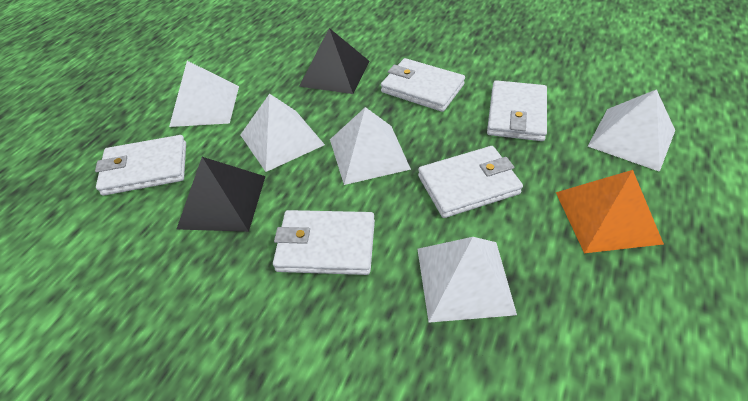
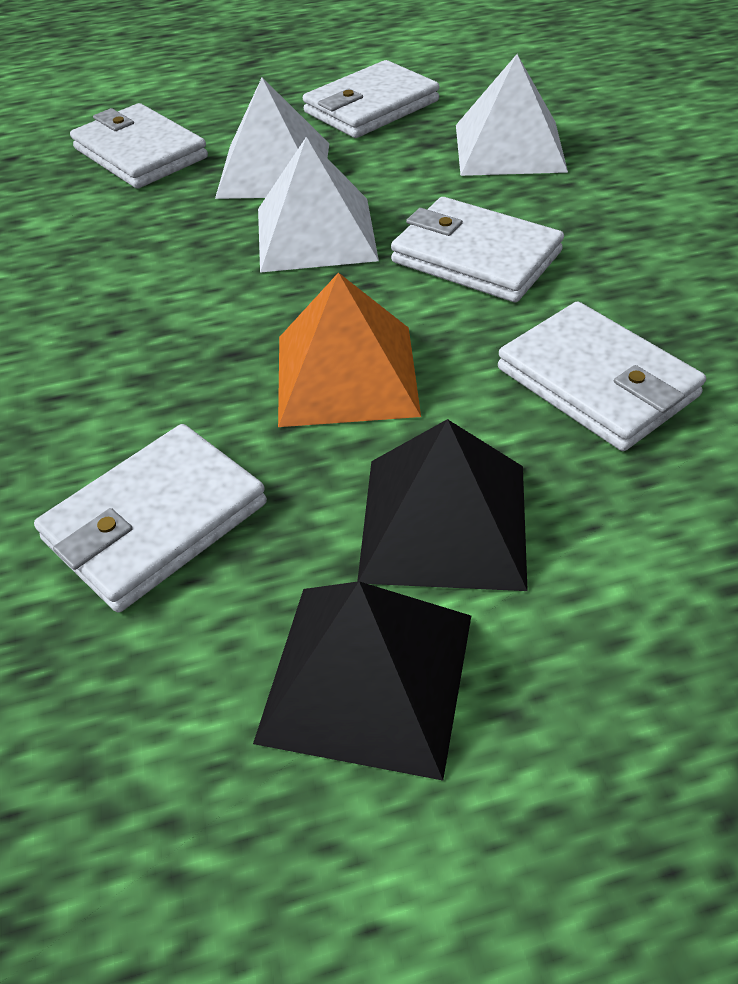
white pyramid: 5 -> 3

